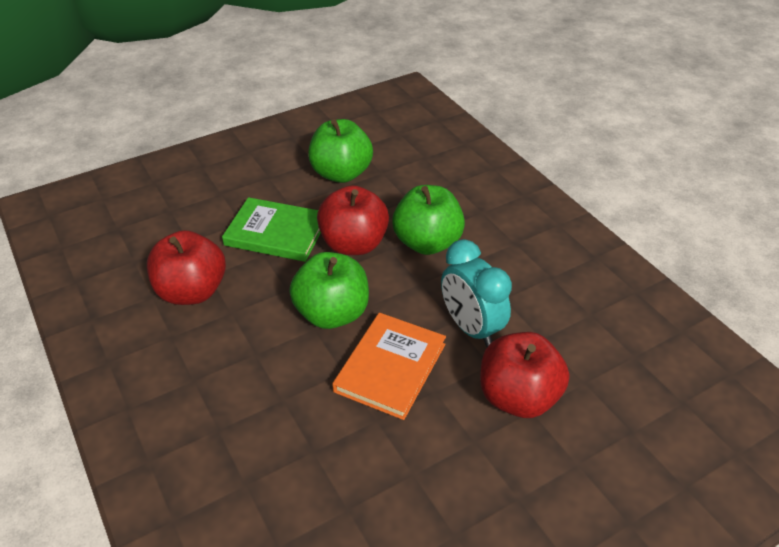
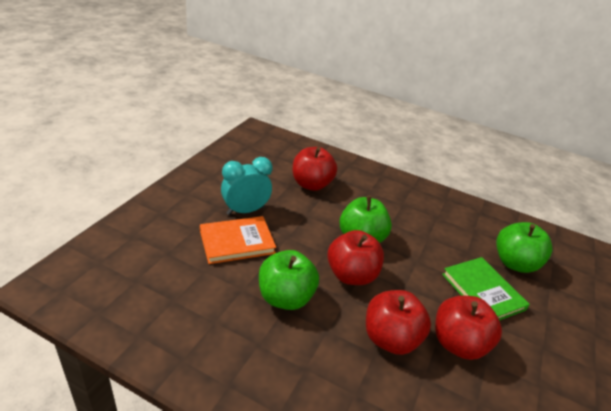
red apple: 3 -> 4

